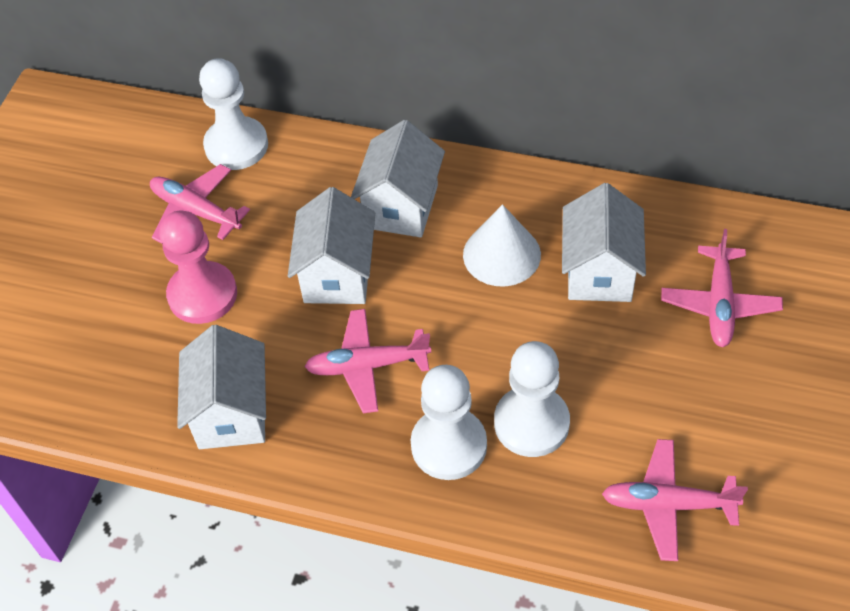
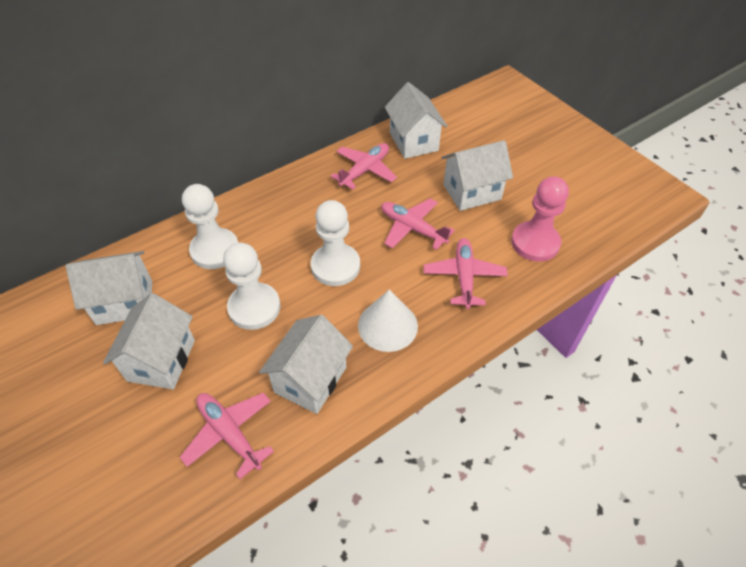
white house: 4 -> 5

